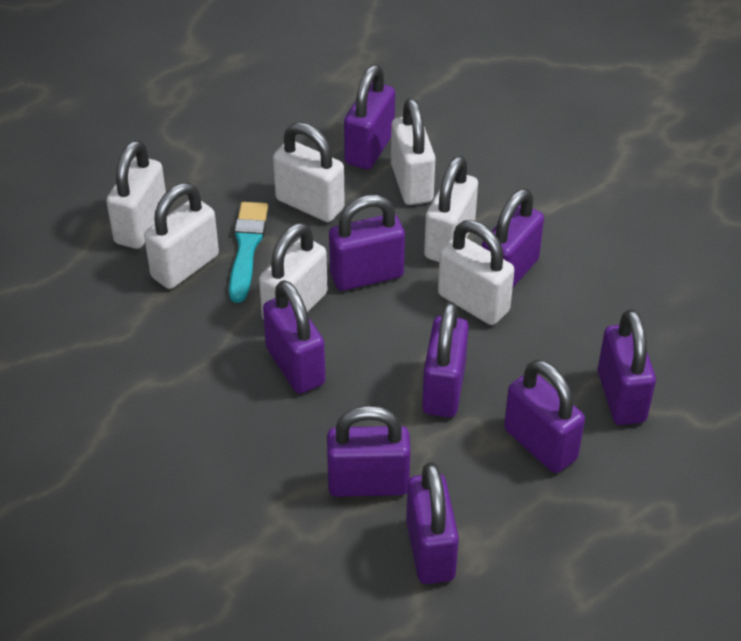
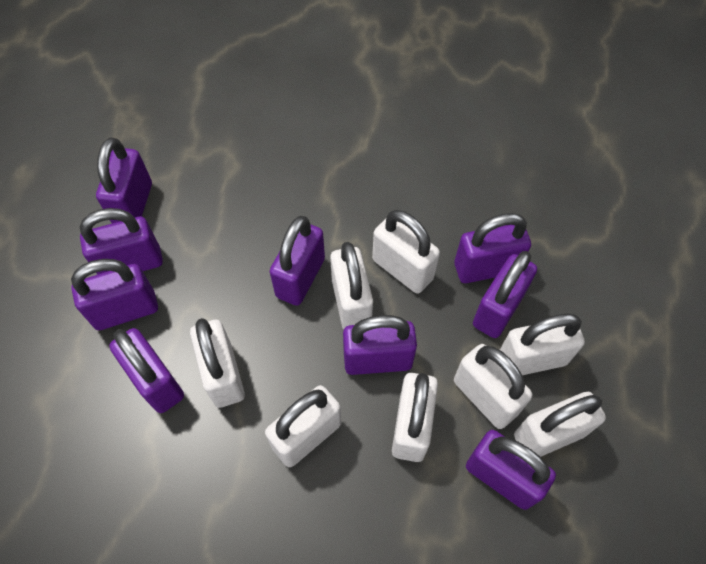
turquoise brush: 1 -> 0
white padlock: 7 -> 8

